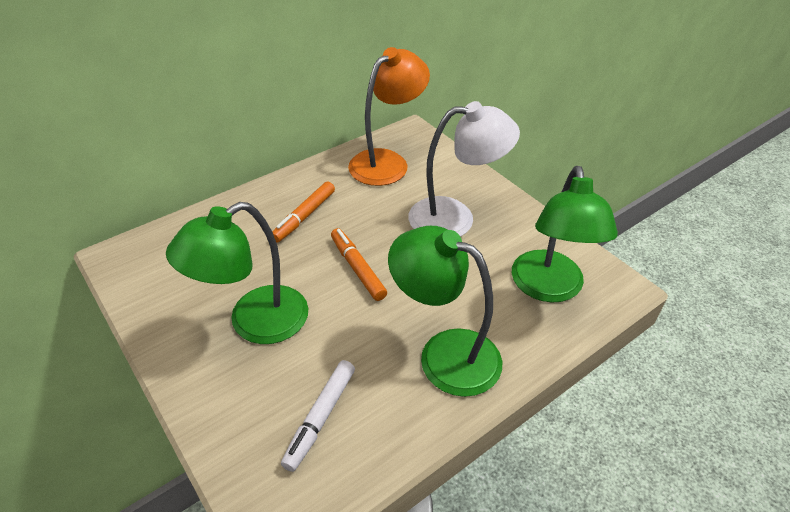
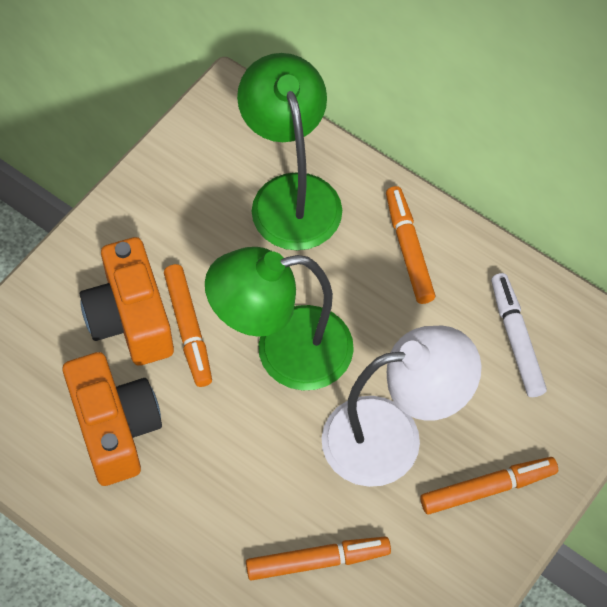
green lamp: 3 -> 2
orange camera: 0 -> 2
orange lamp: 1 -> 0
orange marker: 2 -> 4

